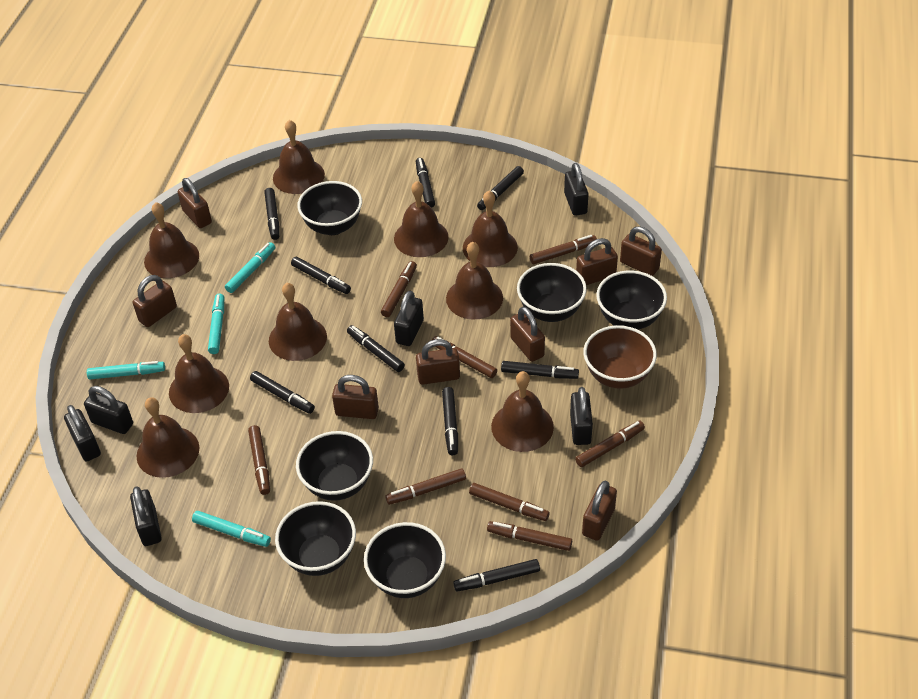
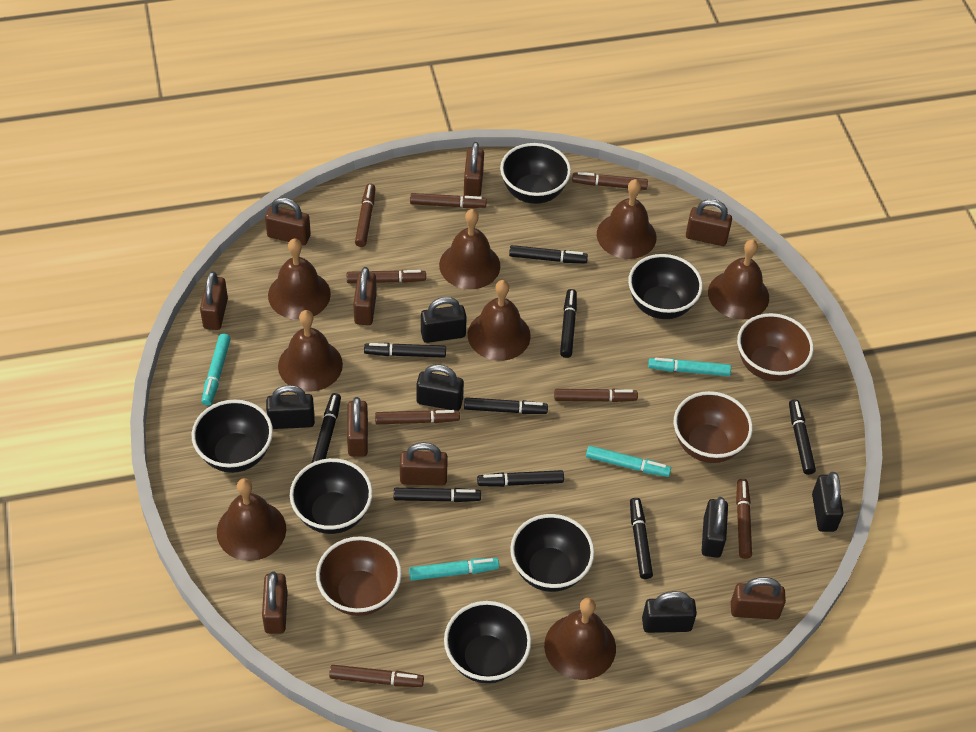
brown bell: 9 -> 8
brown bowl: 1 -> 3
brown padlock: 8 -> 9

